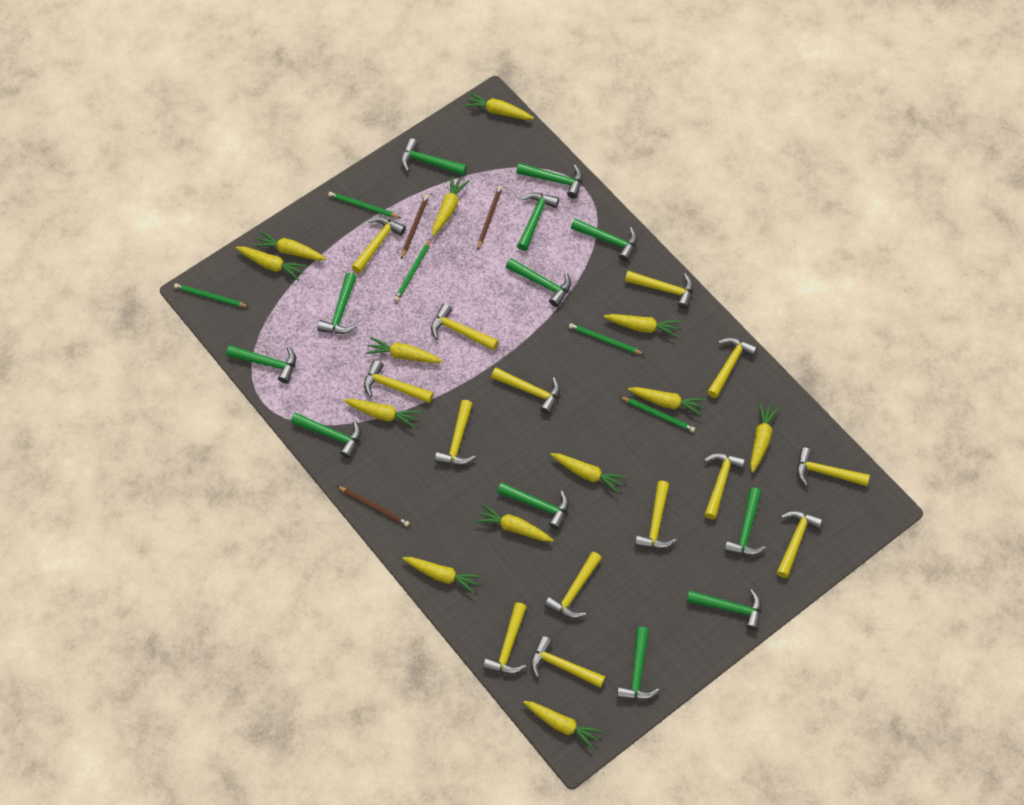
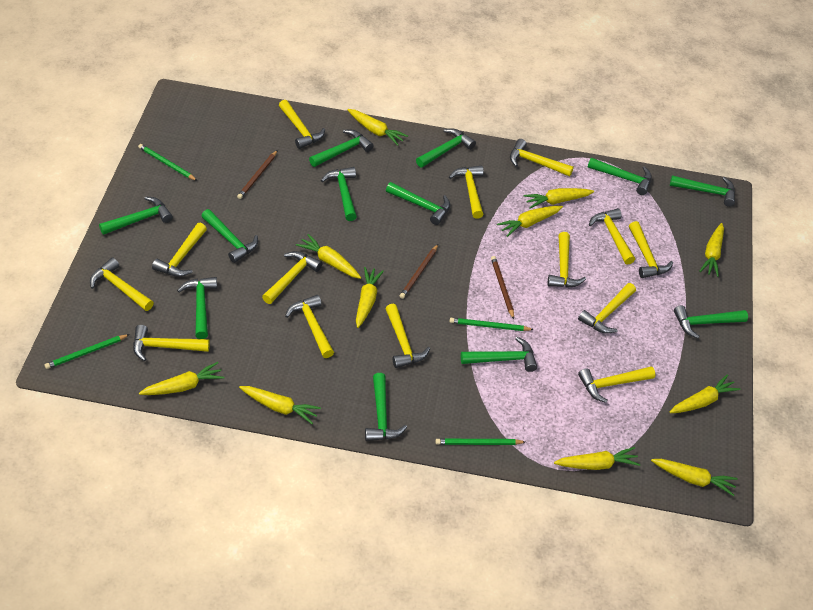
green pencil: 5 -> 4
yellow carrot: 13 -> 11

